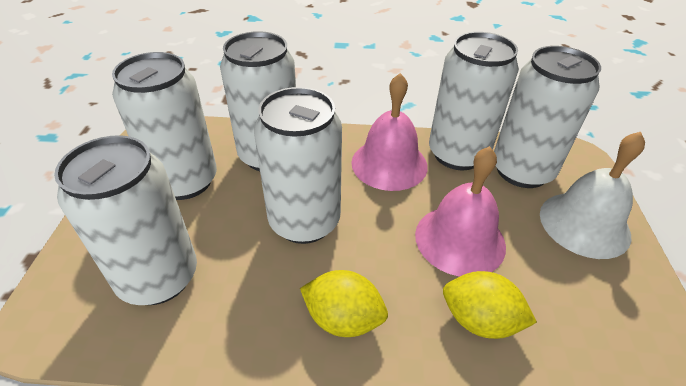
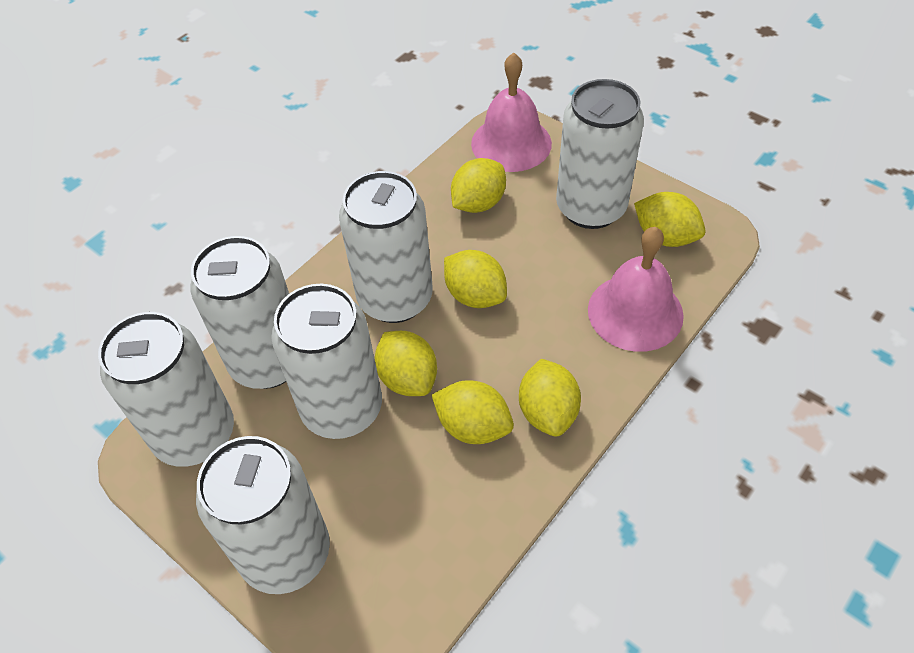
white bell: 1 -> 0
yellow lemon: 2 -> 6

